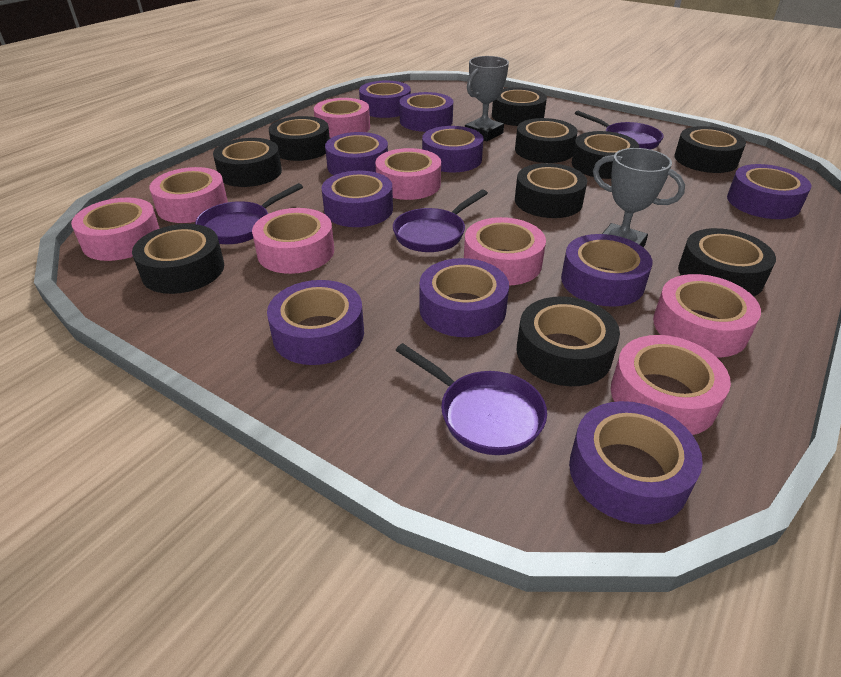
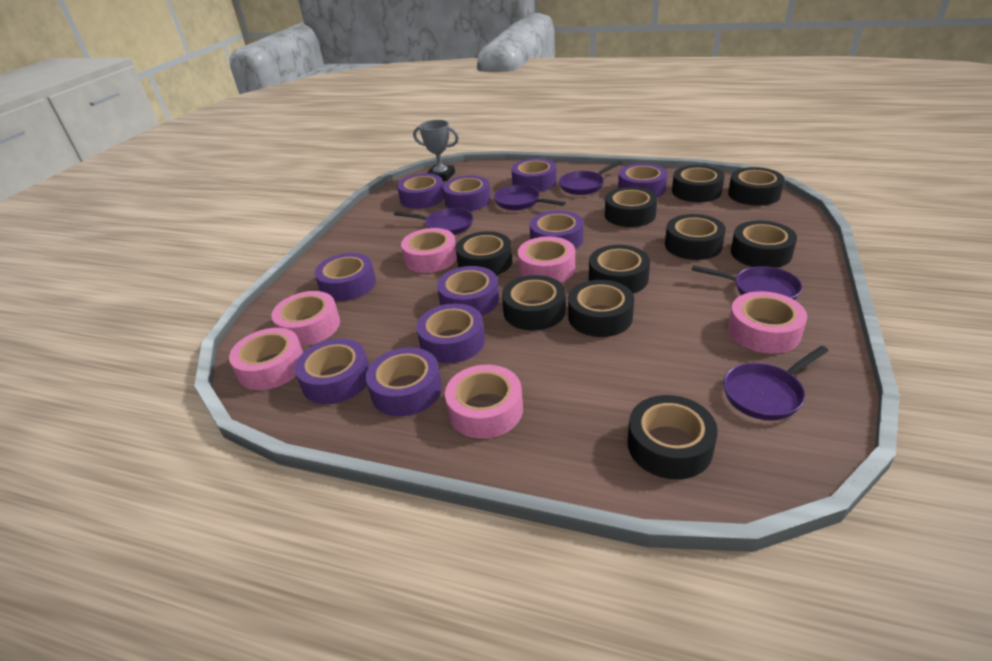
grey trophy: 2 -> 1
pink tape: 8 -> 6
purple pan: 4 -> 5

